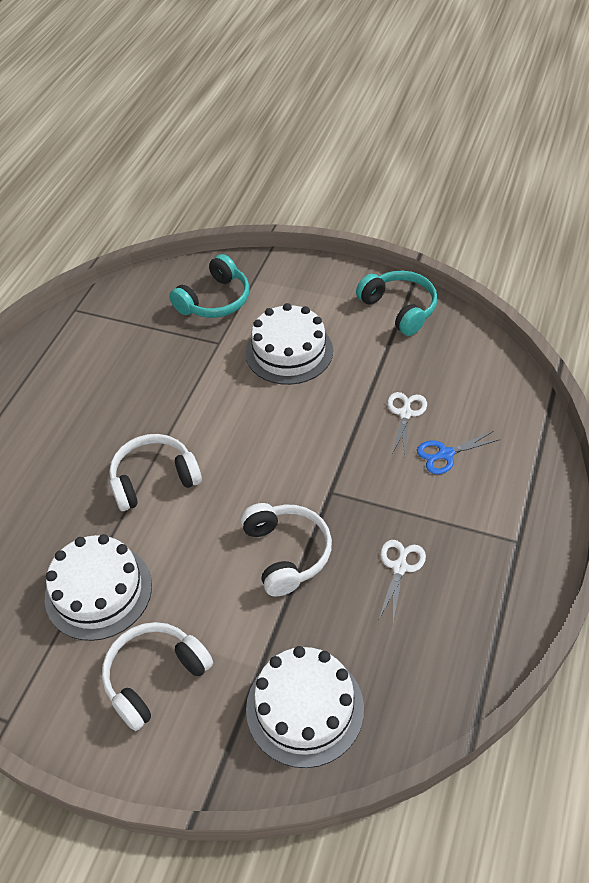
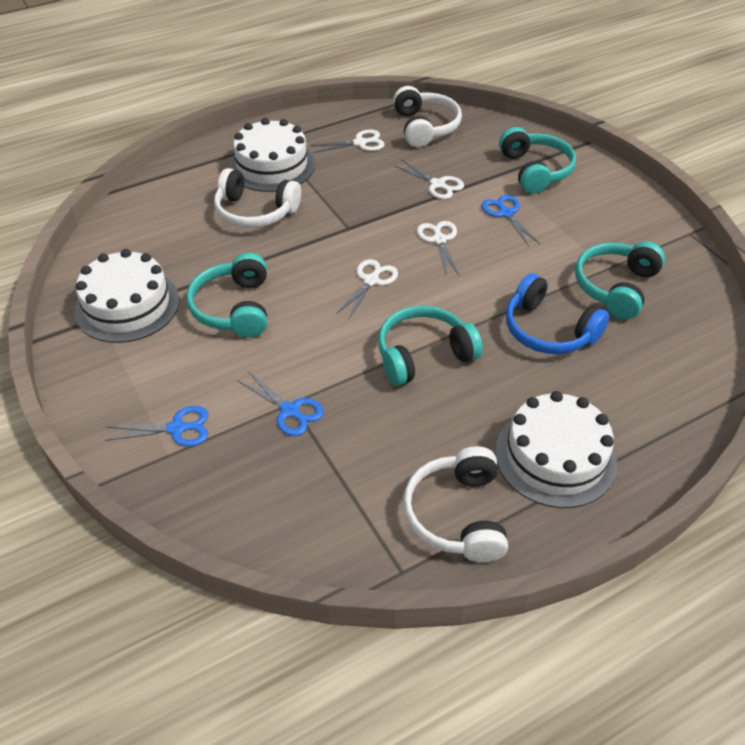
blue headphones: 0 -> 1
blue scissors: 1 -> 3
turquoise headphones: 2 -> 4
white scissors: 2 -> 4

